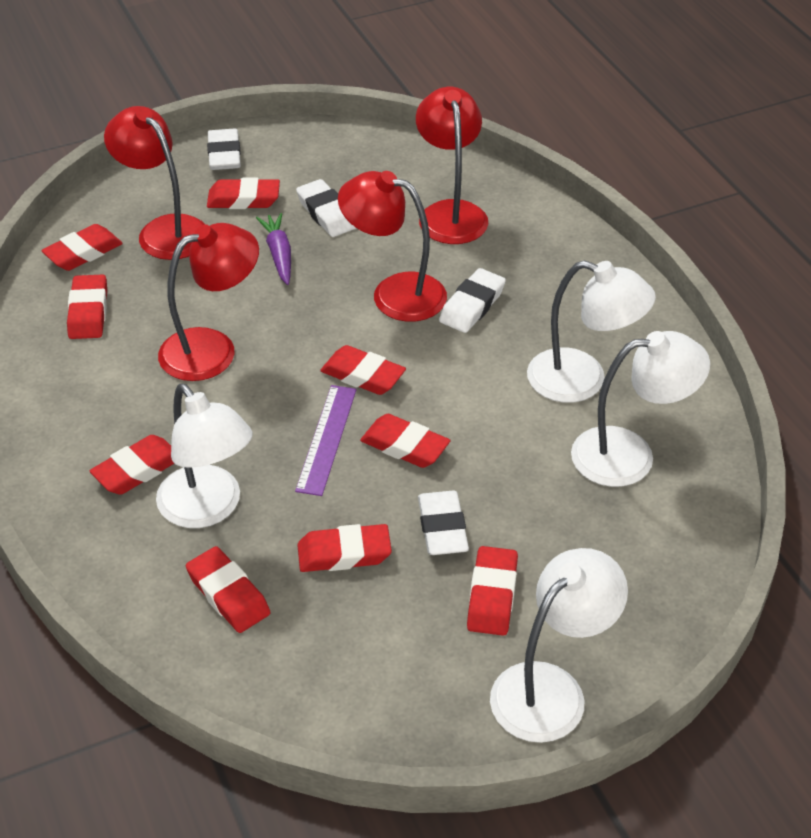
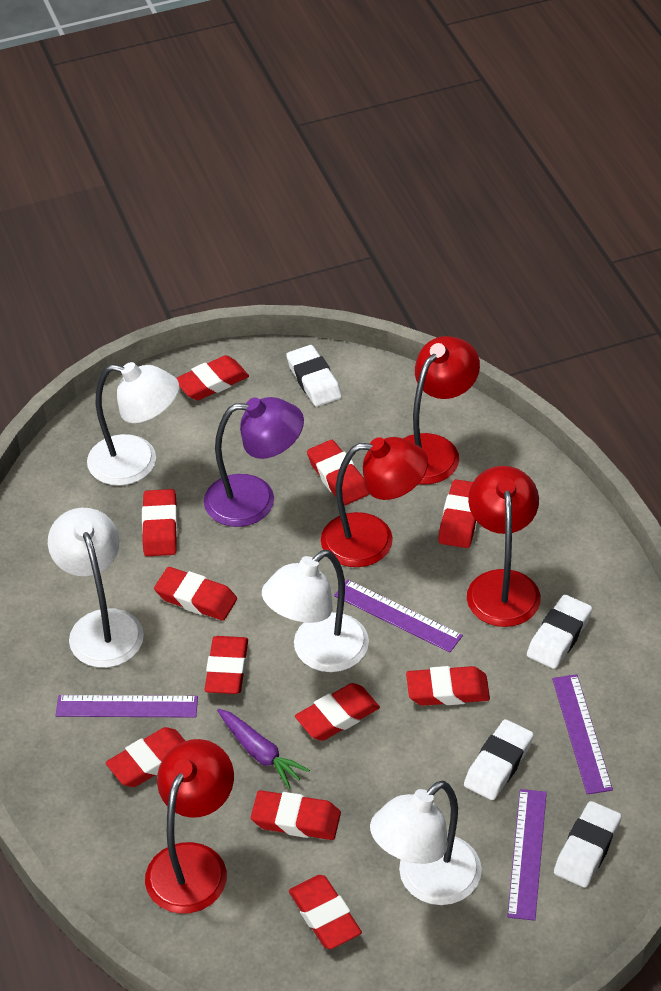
purple lamp: 0 -> 1
purple ruler: 1 -> 4
red eraser: 9 -> 11

